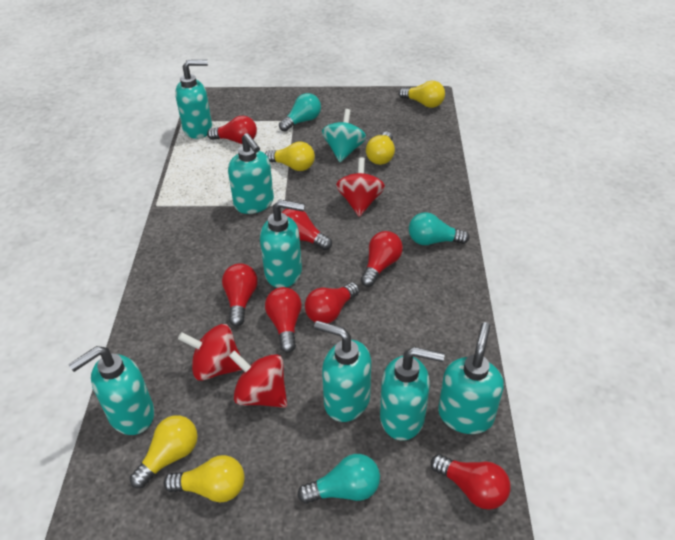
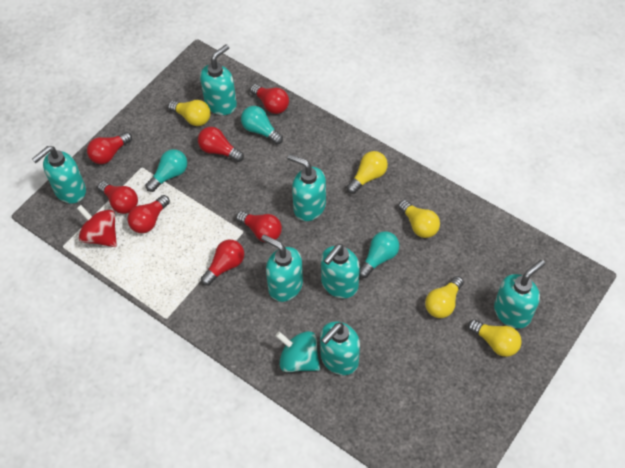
red spinning top: 3 -> 1

